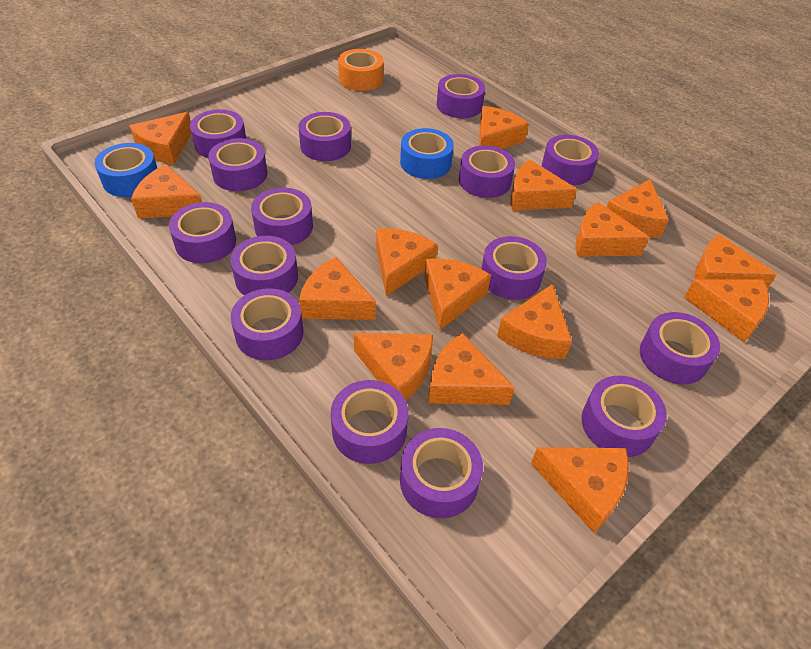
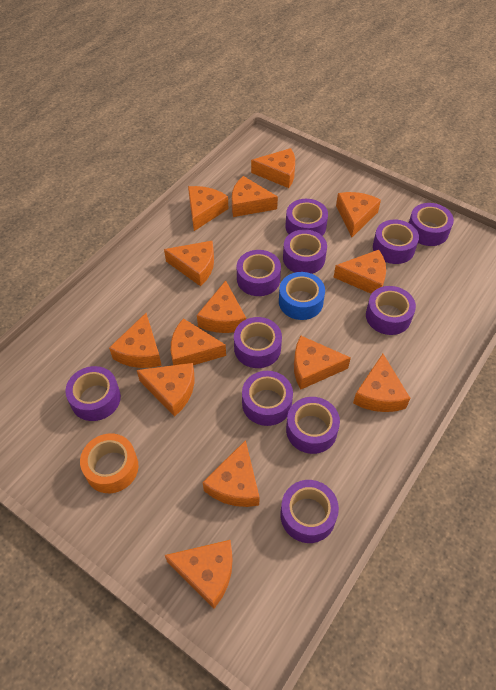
blue tape: 2 -> 1
orange cheese: 15 -> 14
purple tape: 15 -> 11

